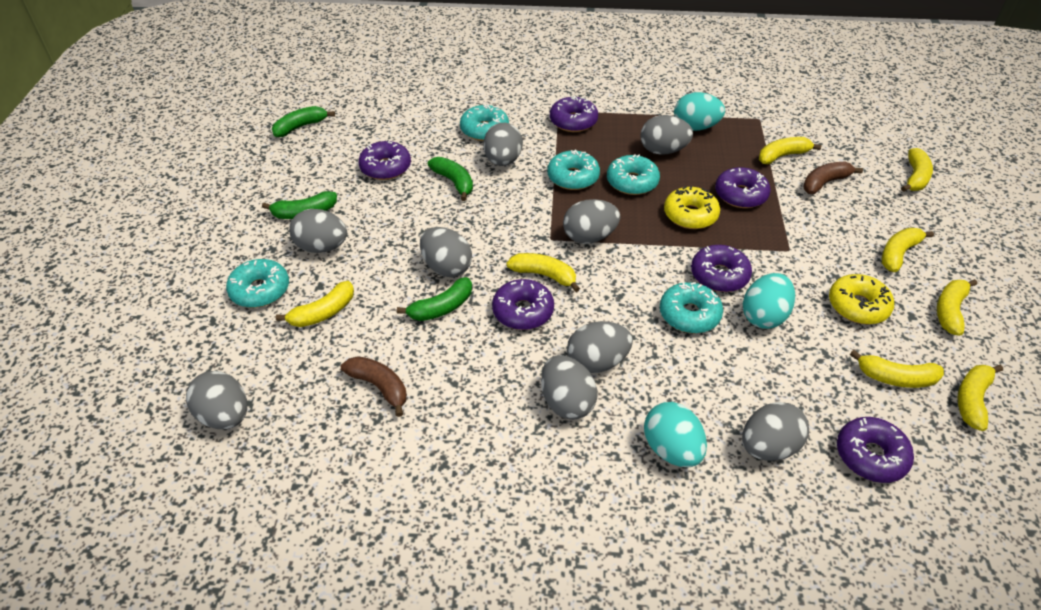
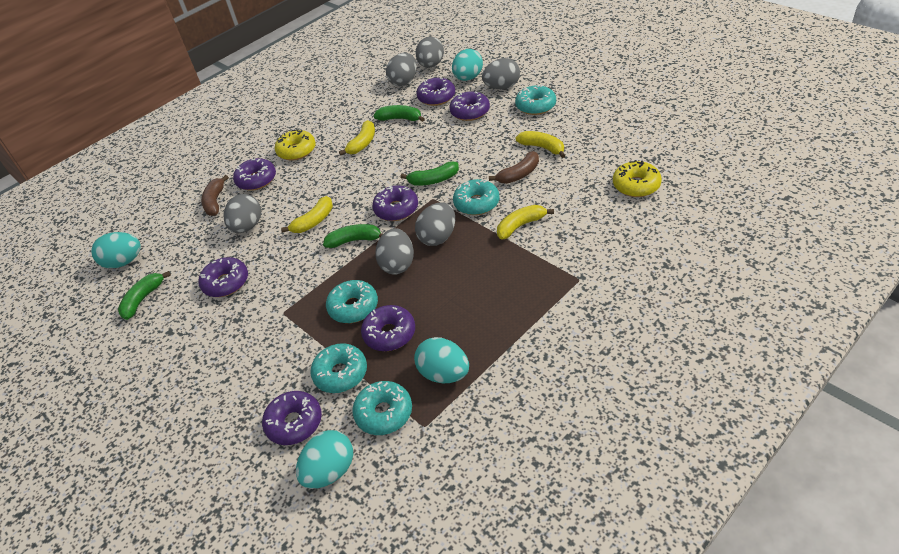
grey egg: 9 -> 6
purple donut: 6 -> 7
turquoise egg: 3 -> 4
yellow banana: 8 -> 4

